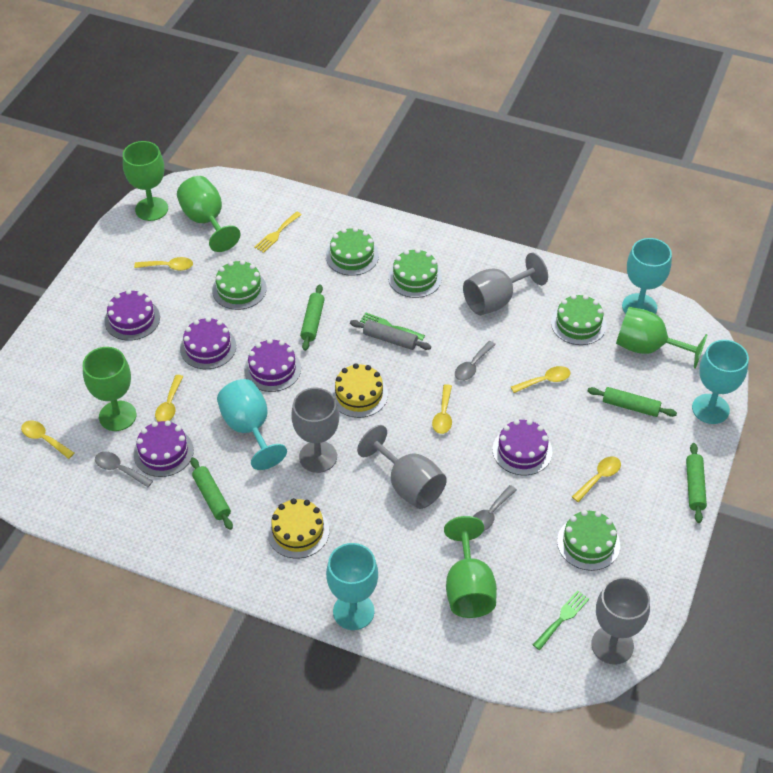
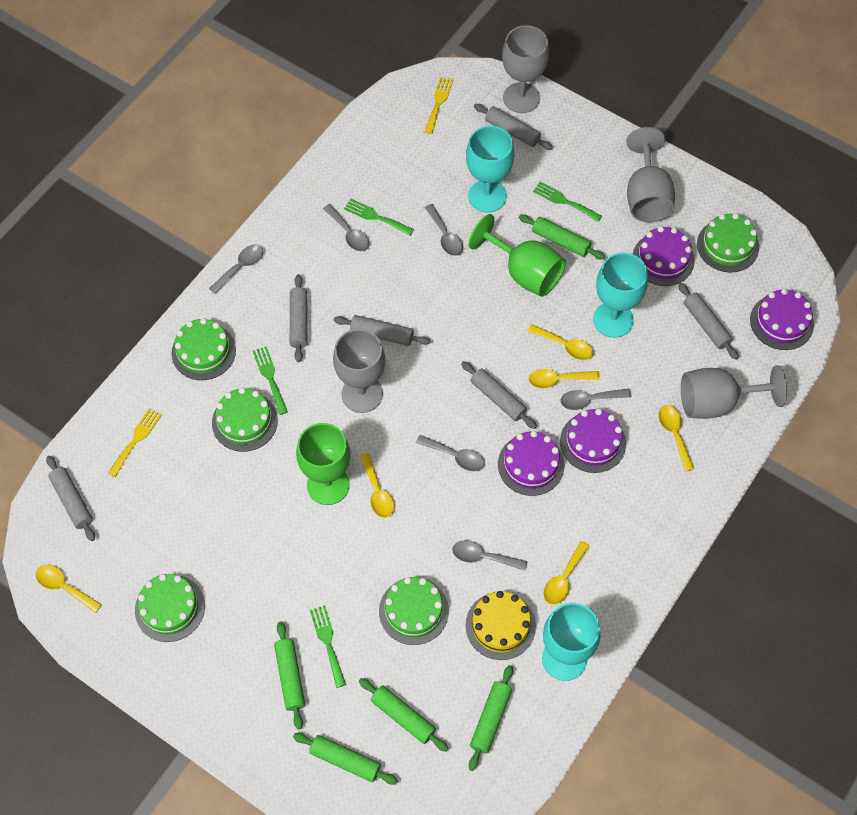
green fork: 2 -> 4
green goblet: 5 -> 2
green rolling pin: 4 -> 5
grey rolling pin: 1 -> 6
grey spoon: 3 -> 6
purple cake: 5 -> 4
turquoise goblet: 4 -> 3
yellow cake: 2 -> 1
yellow fork: 1 -> 2

